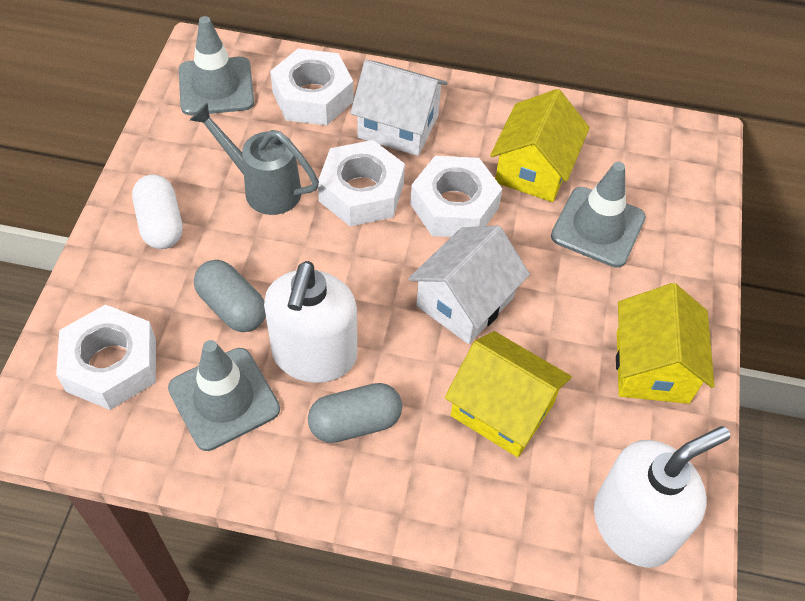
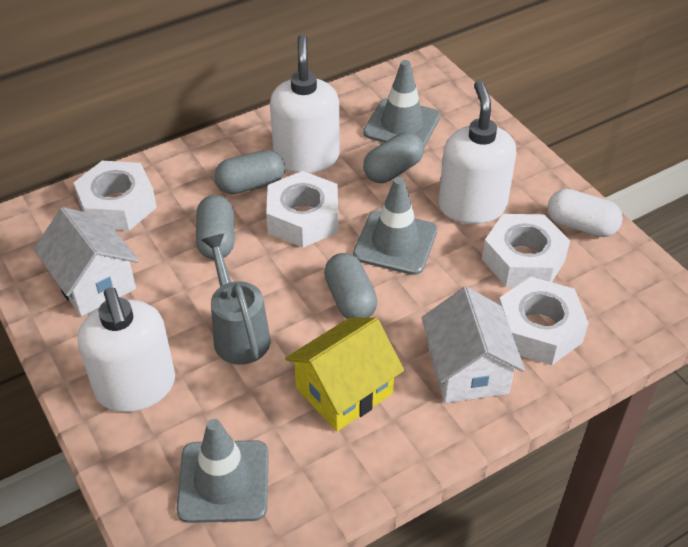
grey capsule: 2 -> 4
white soap dispenser: 2 -> 3
yellow house: 3 -> 1

